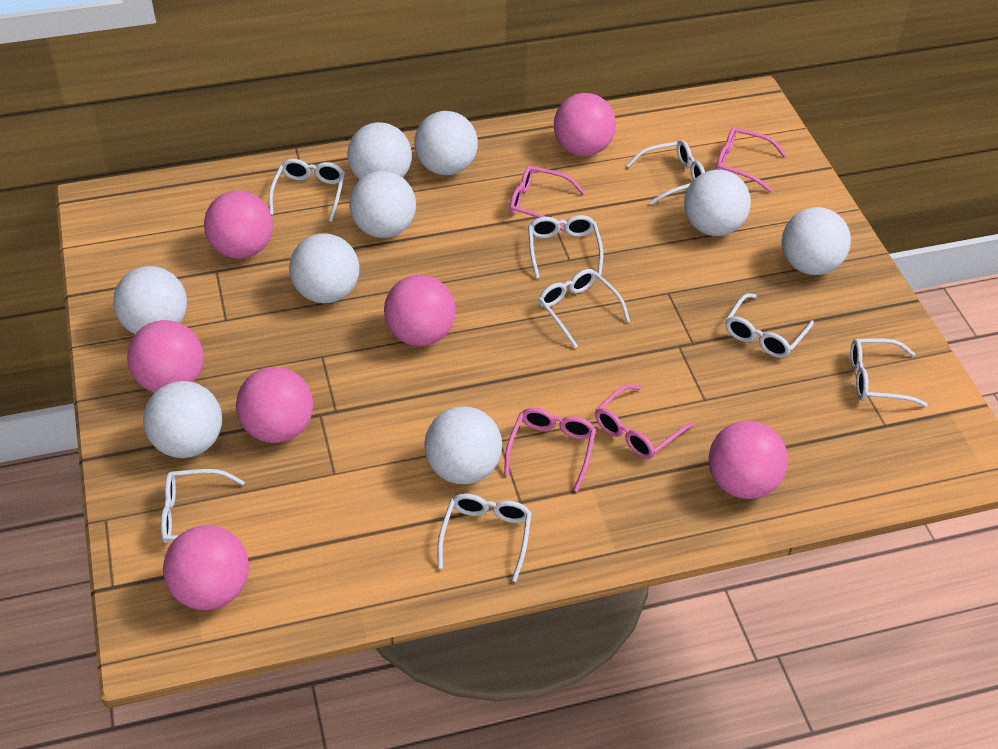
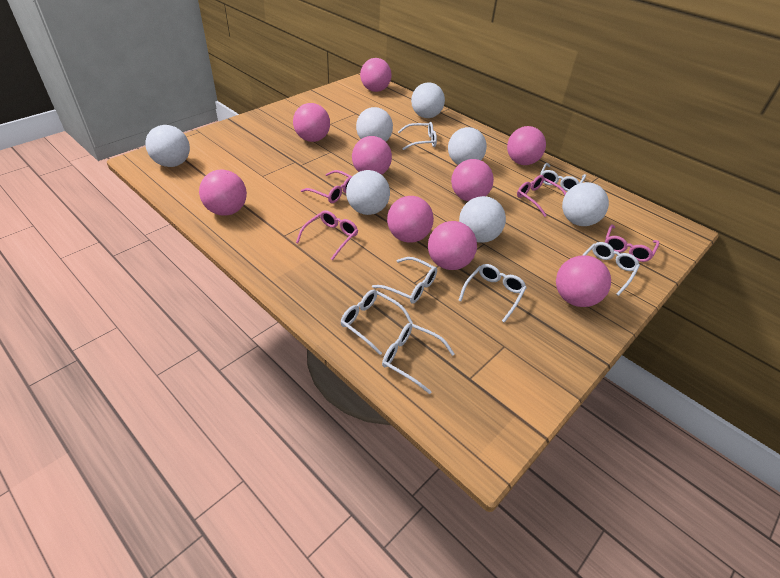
pink ball: 7 -> 9
white ball: 9 -> 7
white glasses: 8 -> 7

